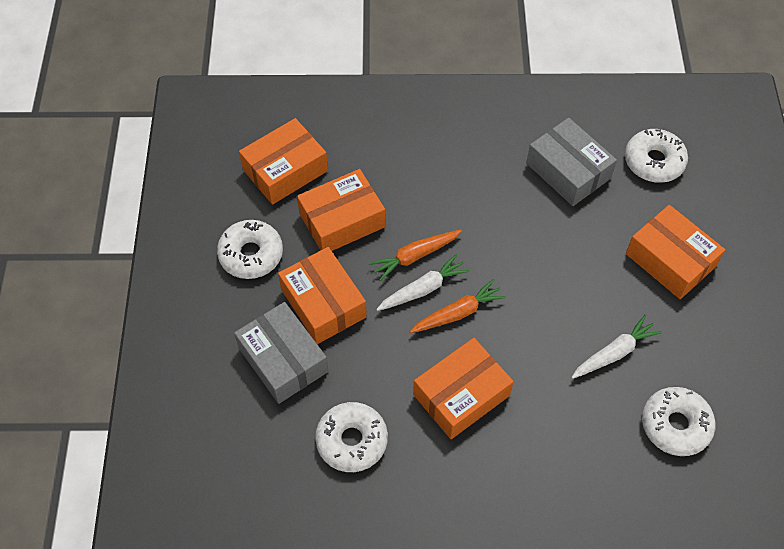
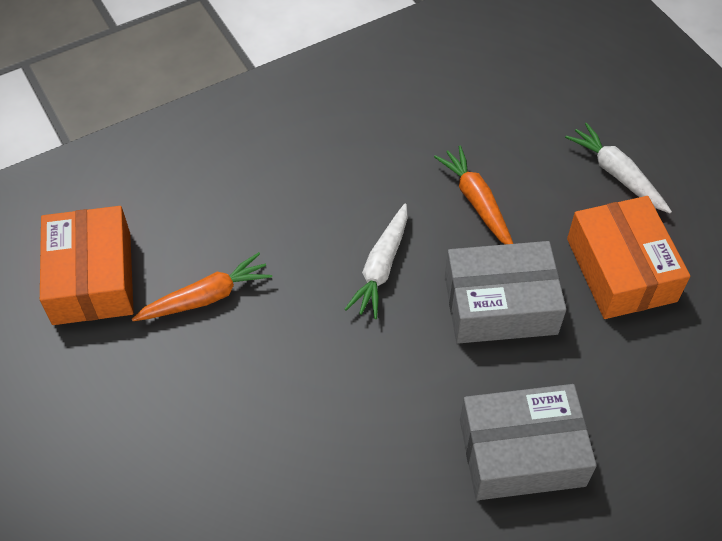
orange box: 5 -> 2
white donut: 4 -> 0

